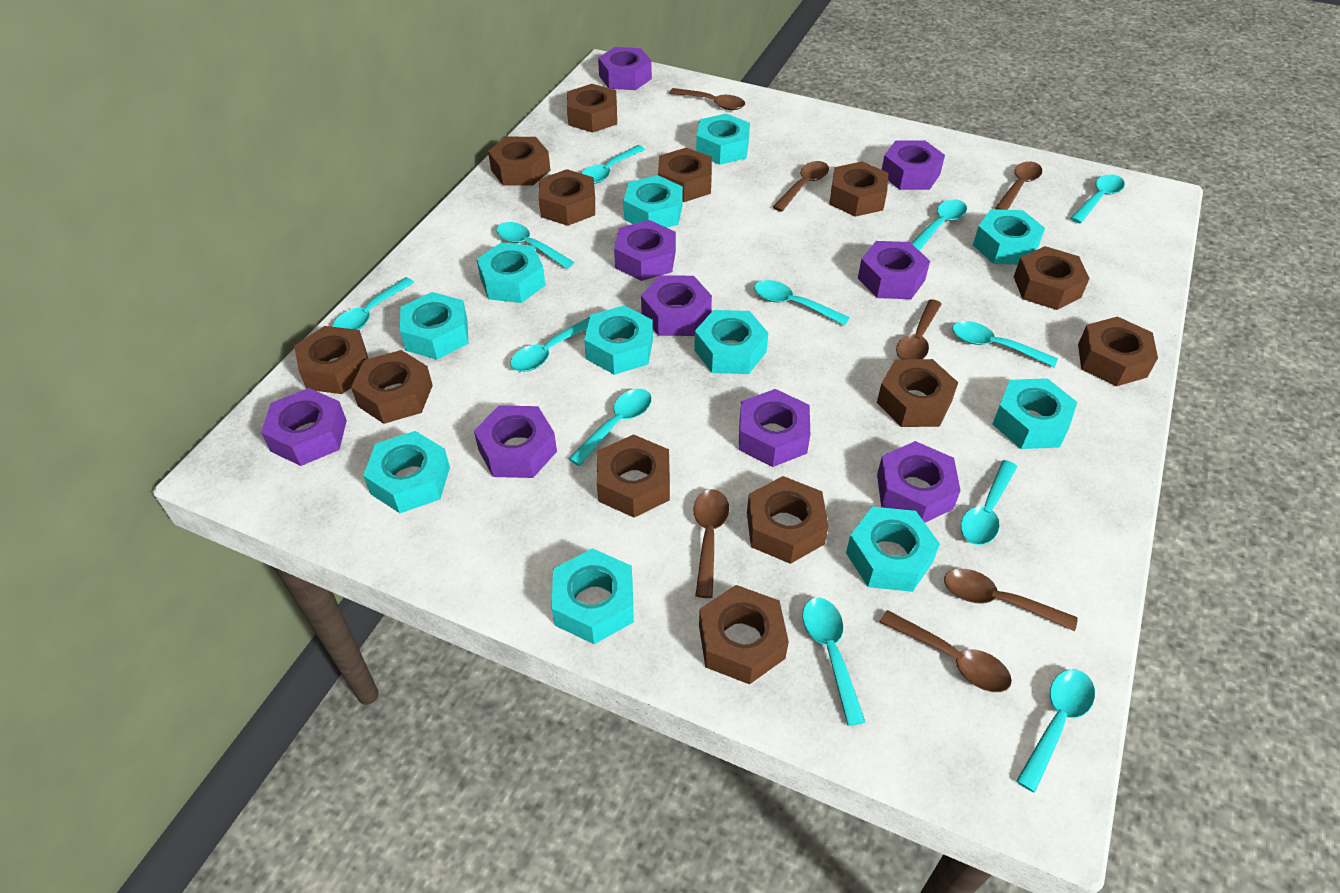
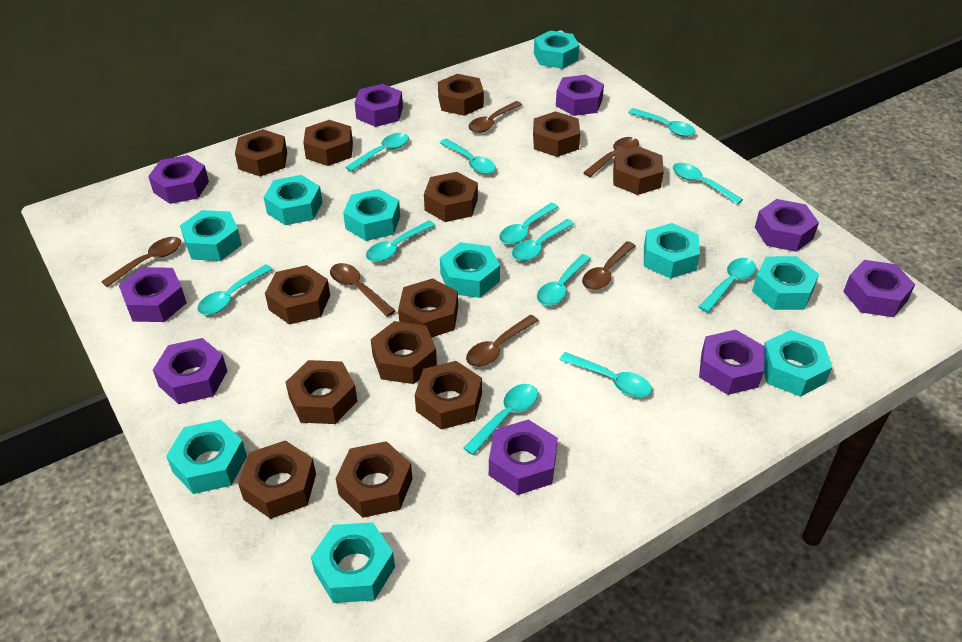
brown spoon: 7 -> 6
turquoise nut: 11 -> 10

